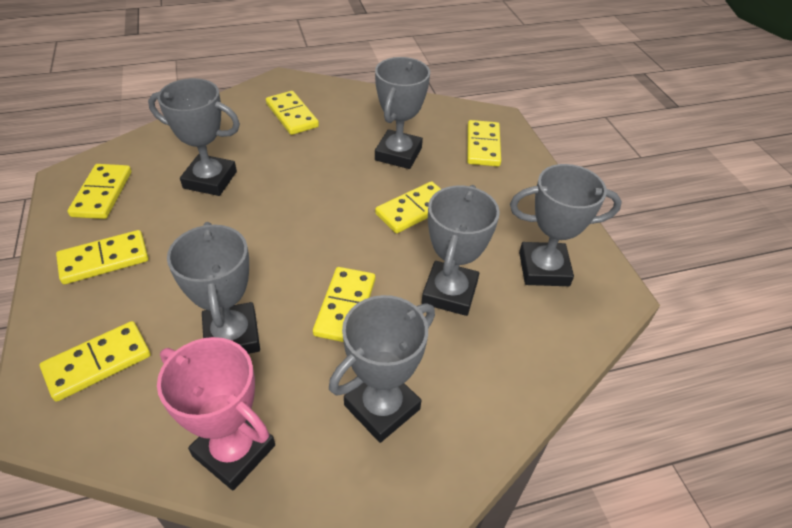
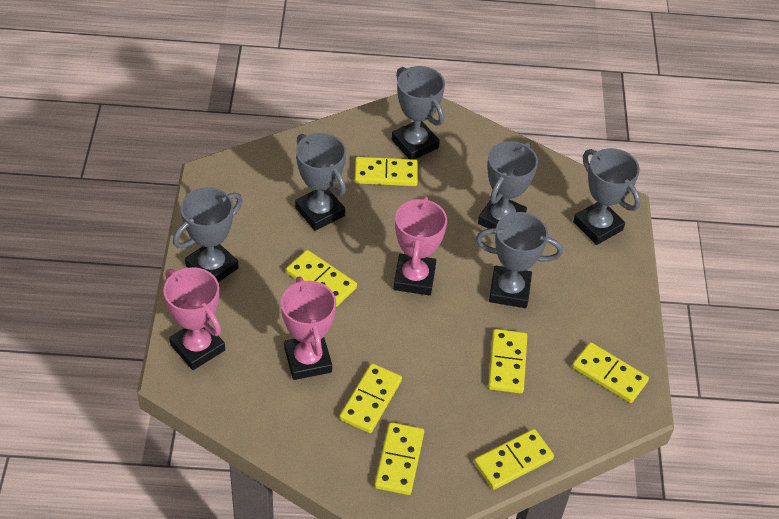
pink trophy: 1 -> 3

